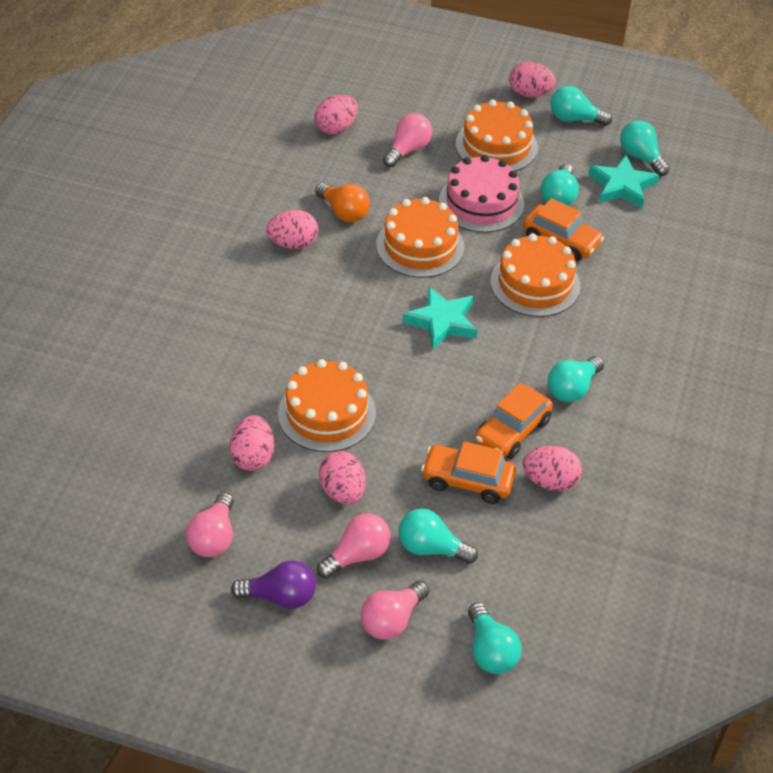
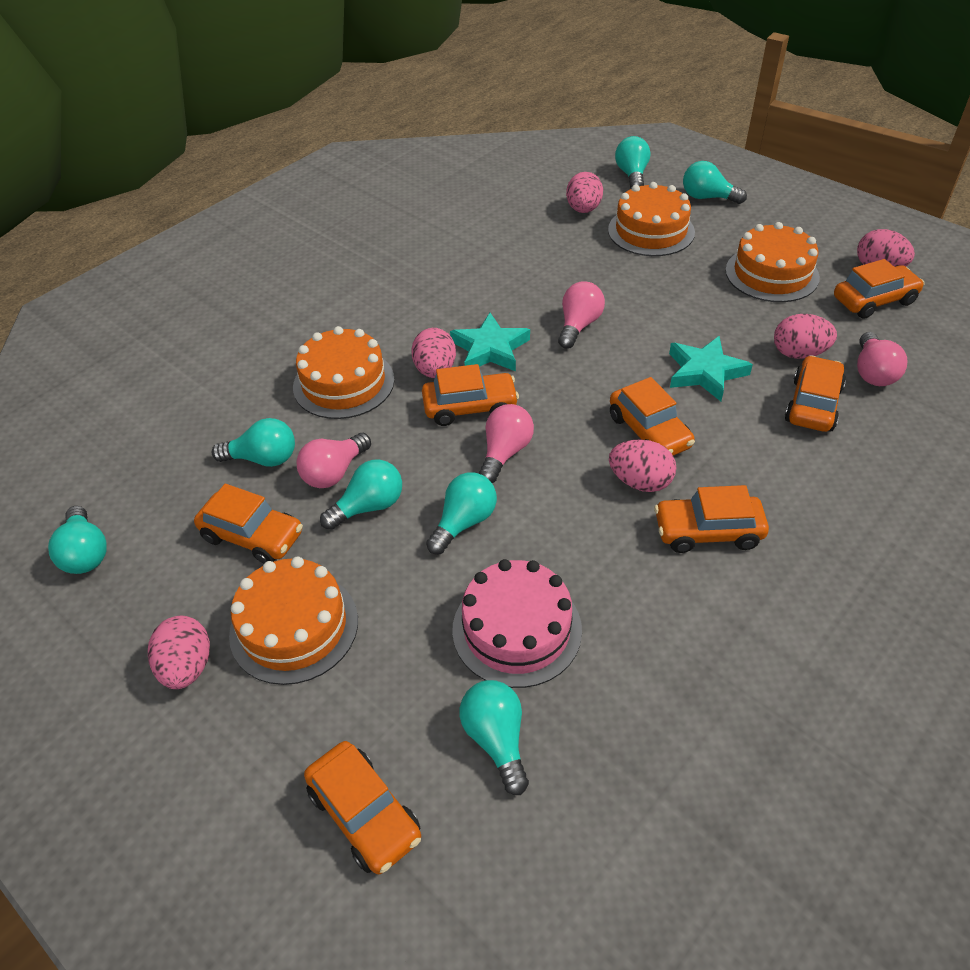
orange car: 3 -> 7
orange light bulb: 1 -> 0
purple light bulb: 1 -> 0
turquoise light bulb: 6 -> 7

